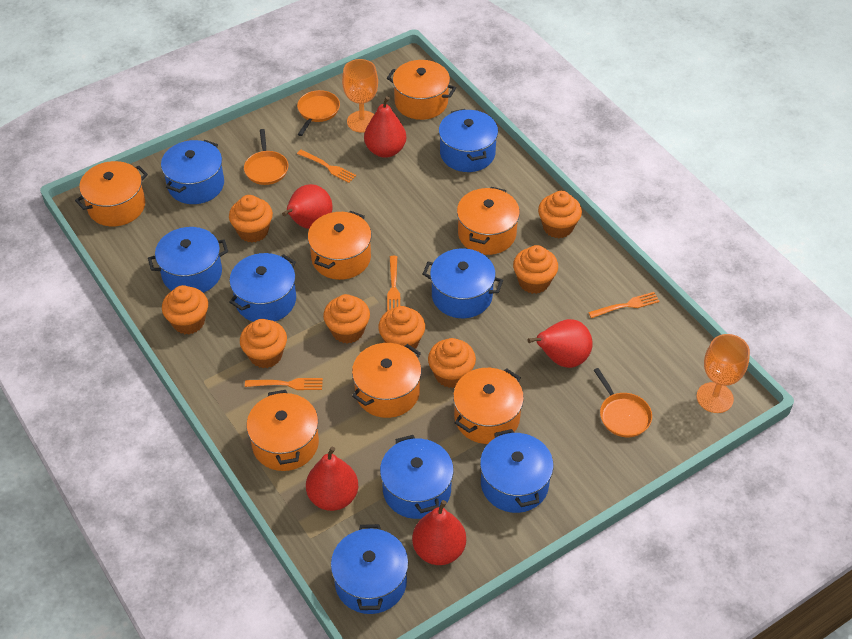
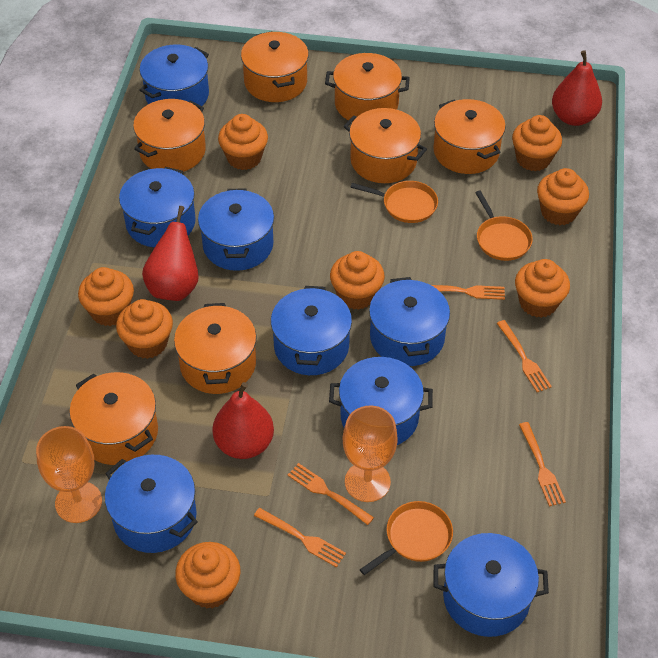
orange fork: 4 -> 5
red pear: 5 -> 3

